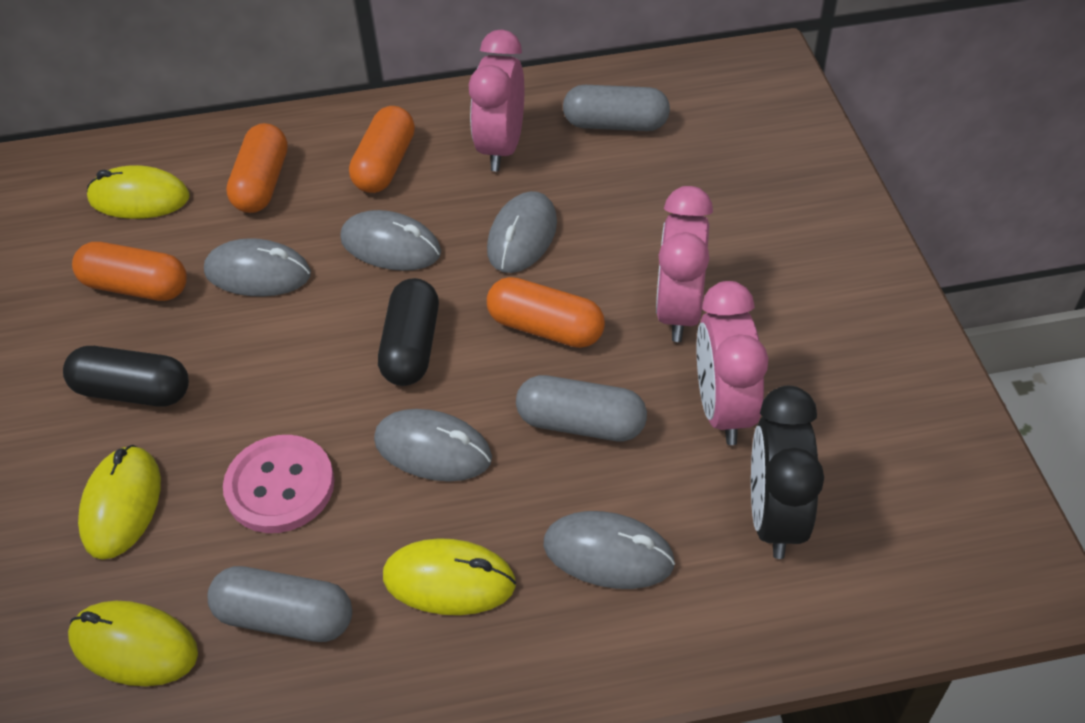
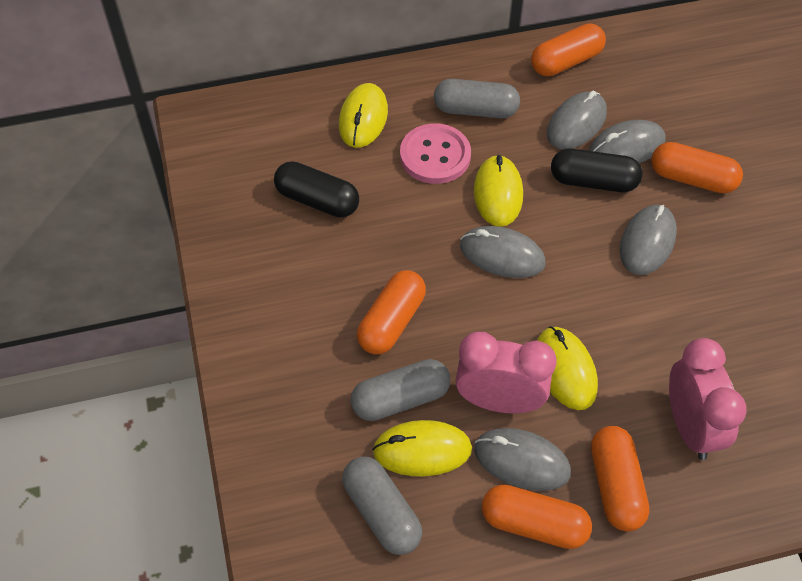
black clock: 1 -> 0
orange capsule: 4 -> 5
pink clock: 3 -> 2

